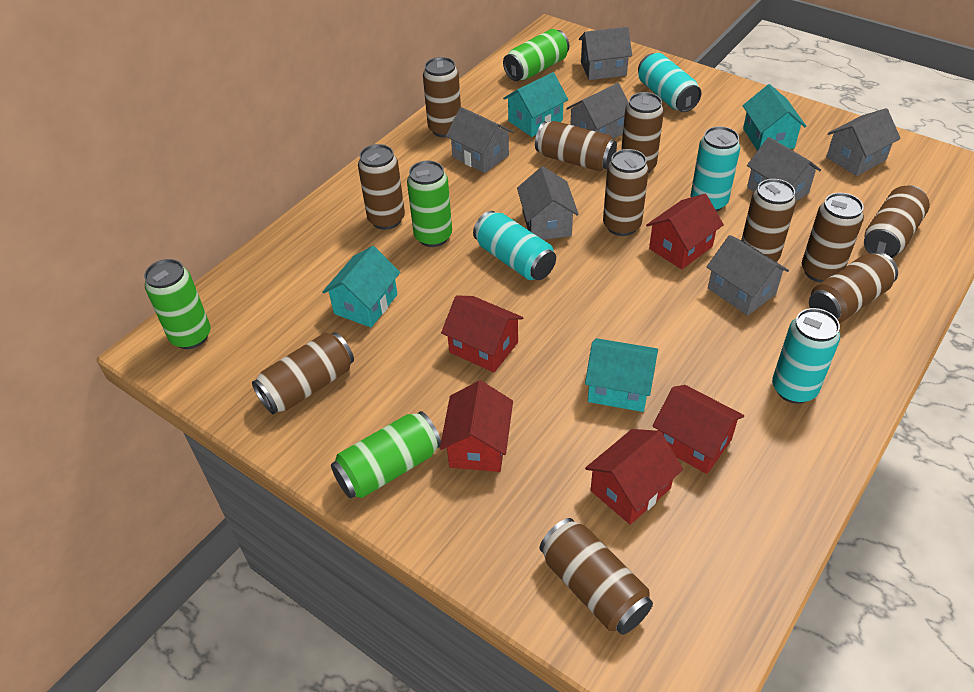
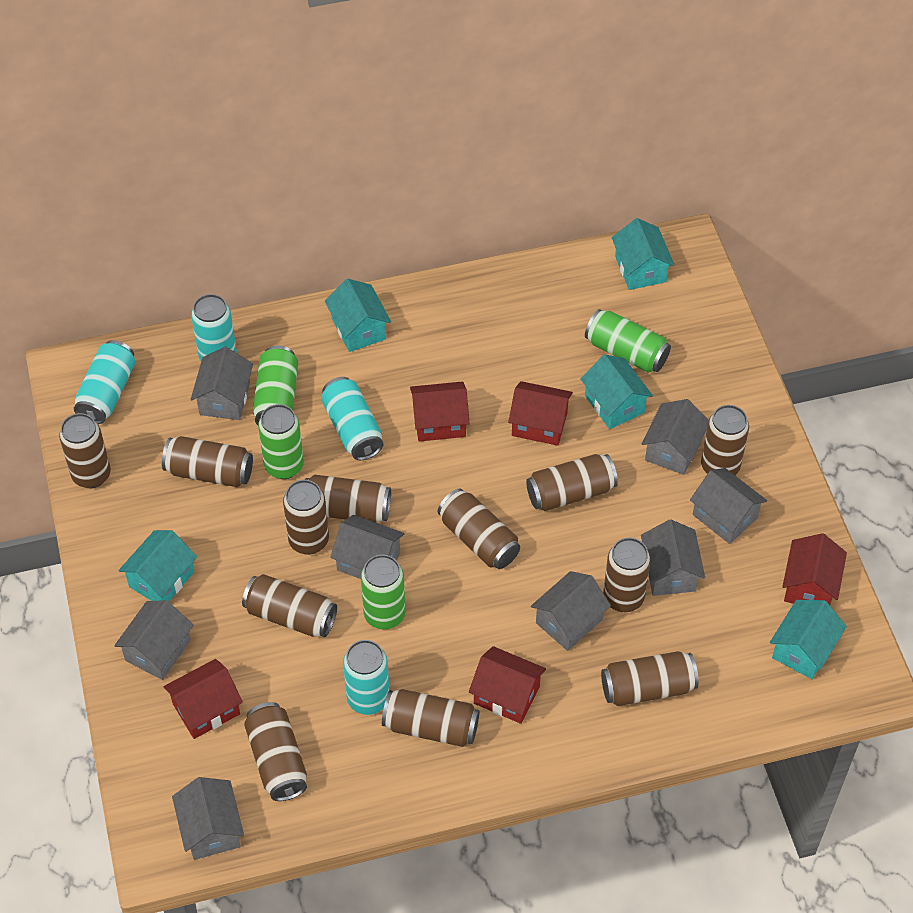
brown can: 11 -> 12
grey house: 7 -> 8
turquoise house: 4 -> 5

